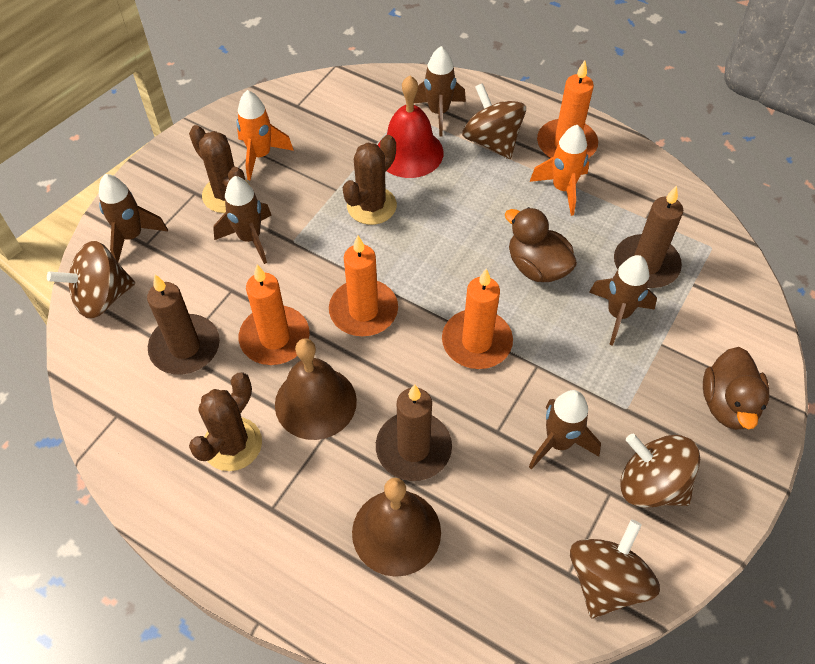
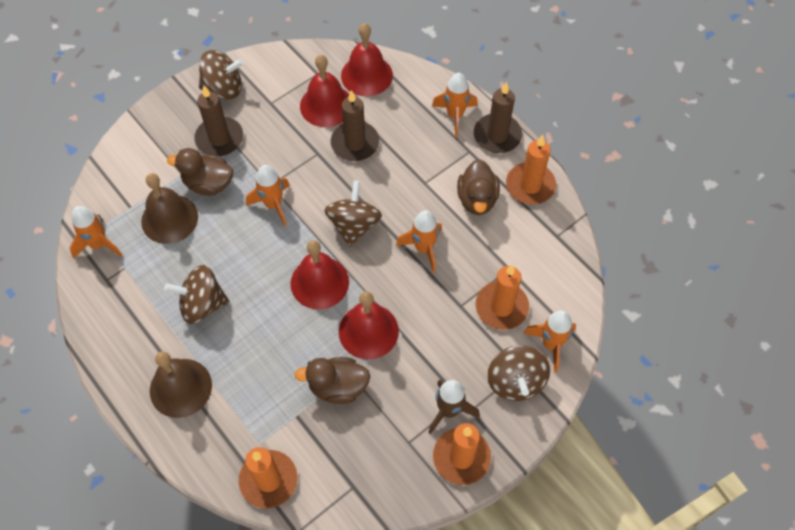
brown cactus: 3 -> 0
brown duck: 2 -> 3
brown rocket: 5 -> 1
orange rocket: 2 -> 5
red bell: 1 -> 4

